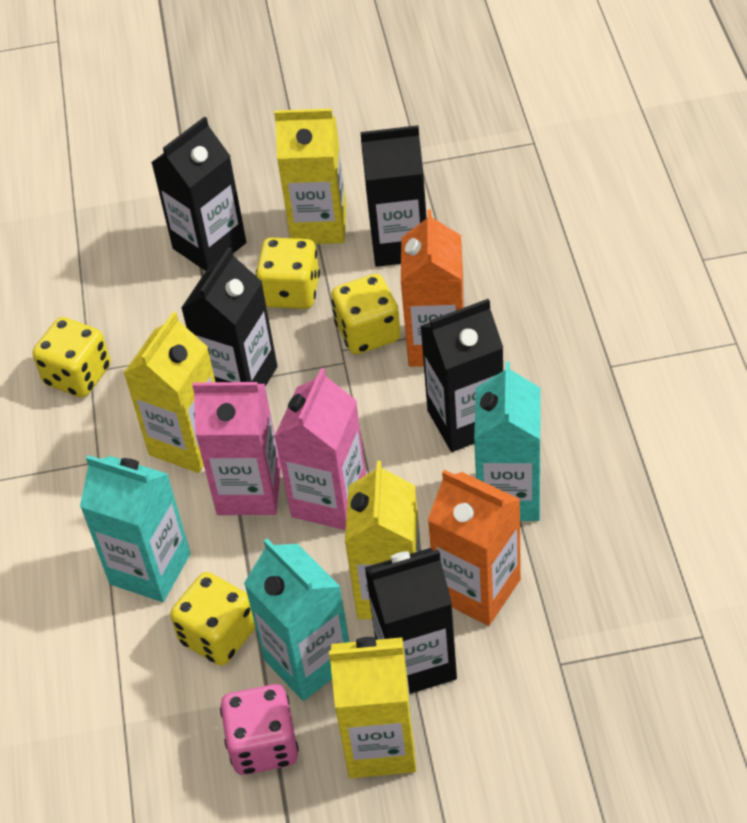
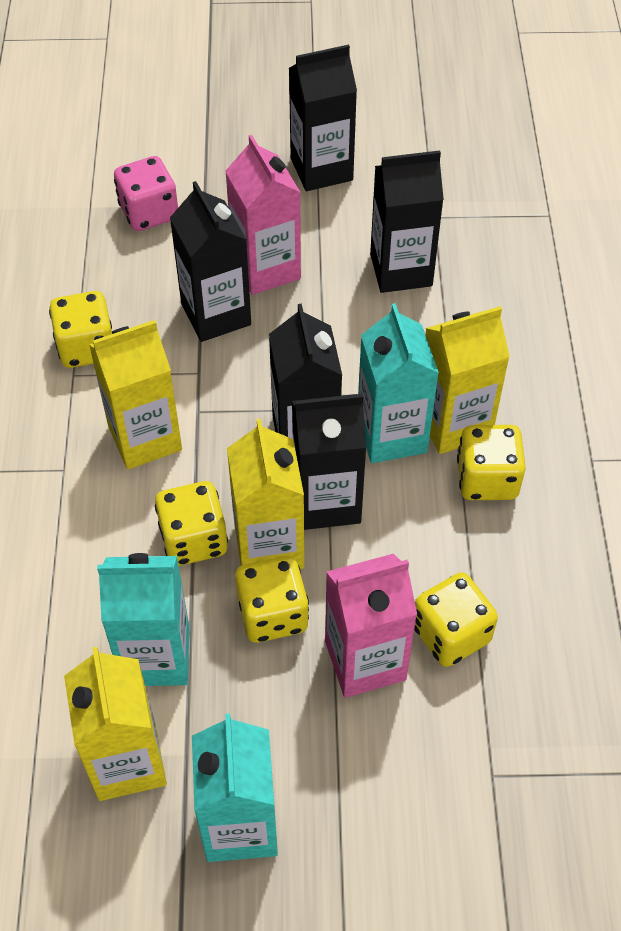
orange carton: 2 -> 0
yellow dice: 4 -> 5

